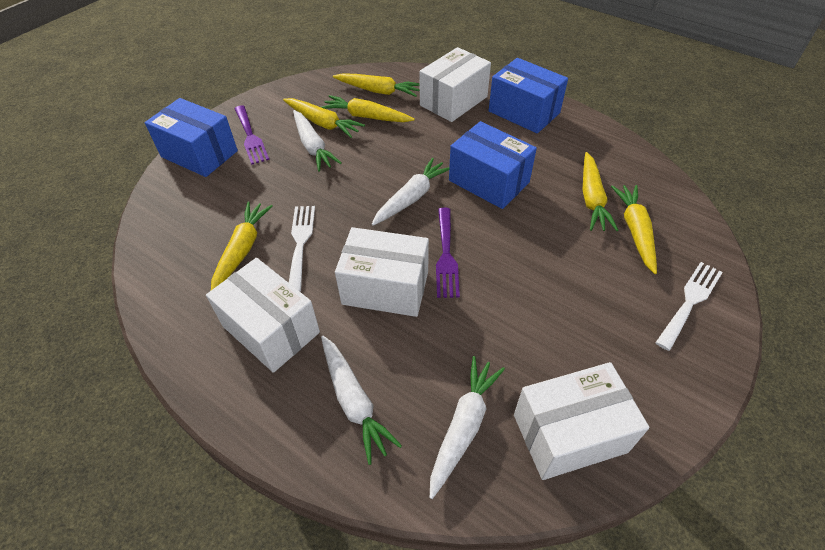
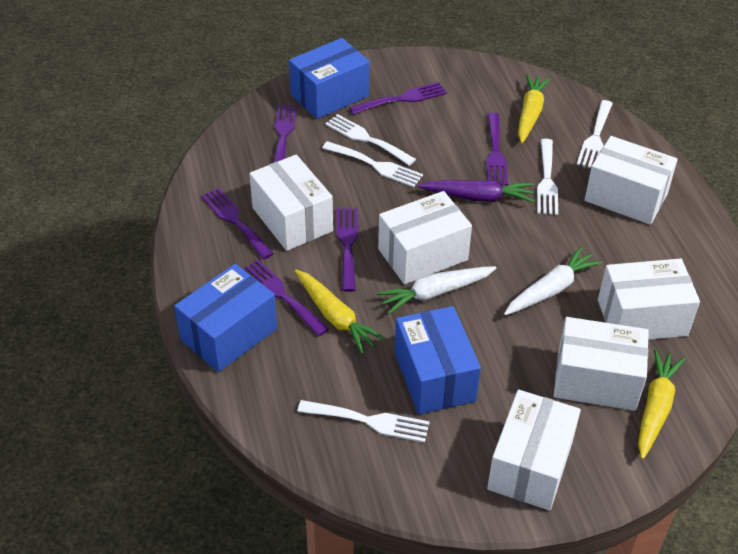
purple carrot: 0 -> 1
purple fork: 2 -> 6
white box: 4 -> 6
white carrot: 4 -> 2
white fork: 2 -> 5
yellow carrot: 6 -> 3

